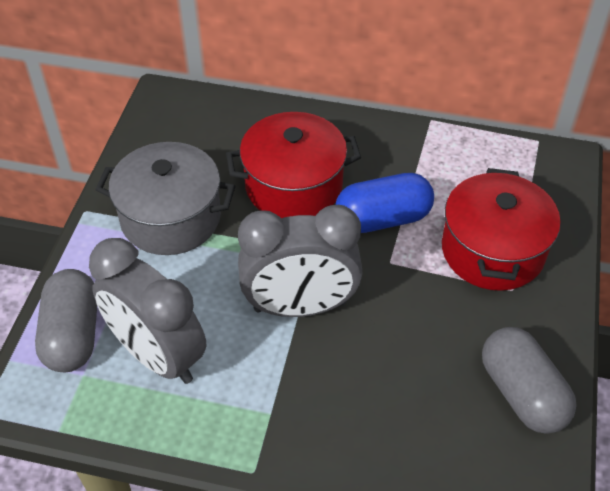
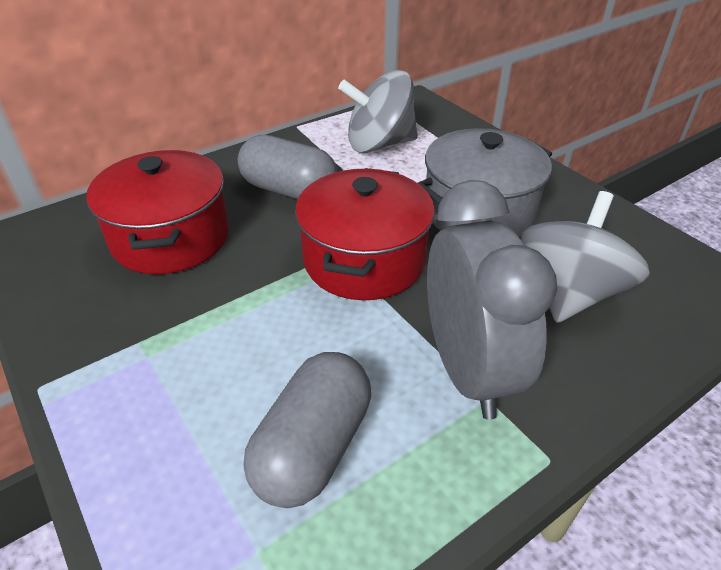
blue capsule: 1 -> 0
grey clock: 2 -> 1
grey spinning top: 0 -> 2

